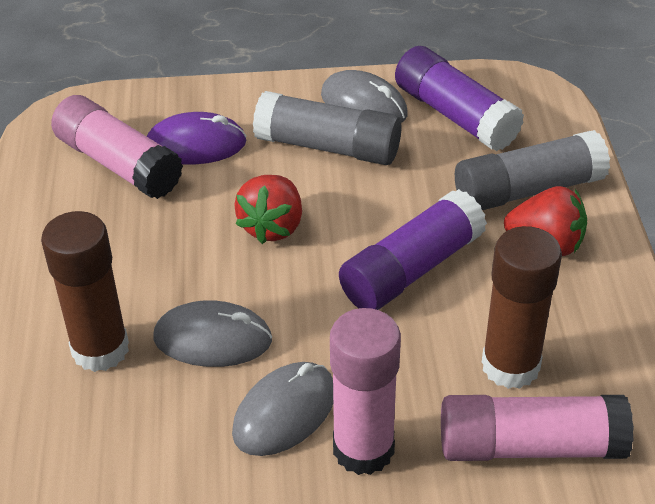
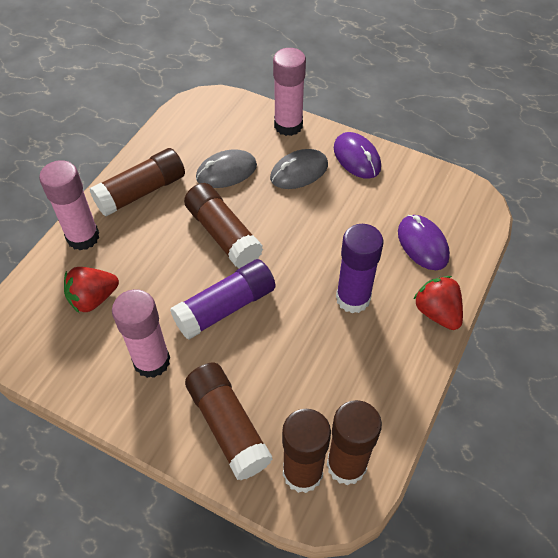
brown glue stick: 2 -> 5
grey glue stick: 2 -> 0
grey mouse: 3 -> 2
purple mouse: 1 -> 2

